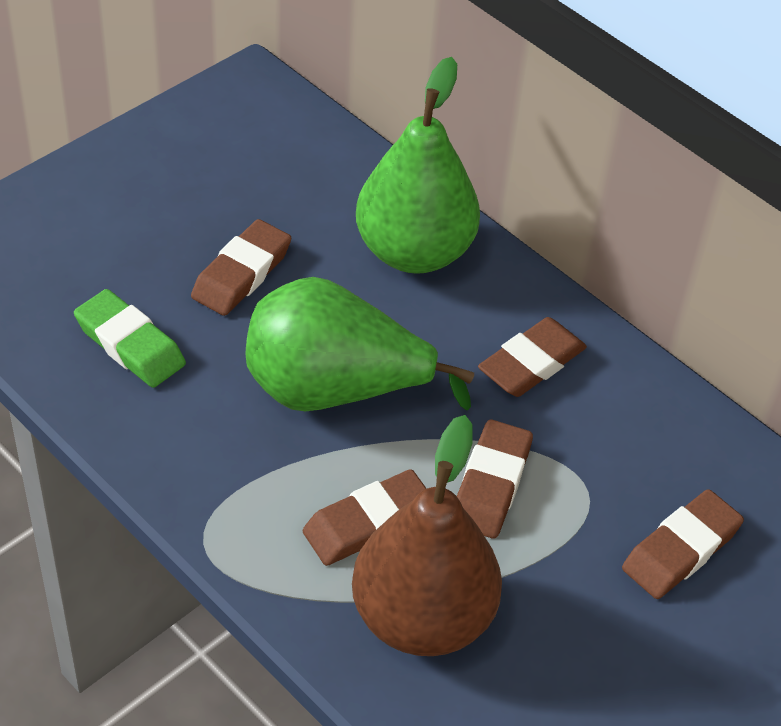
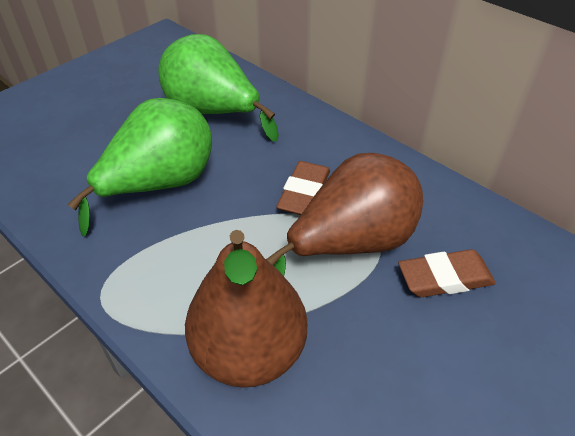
brown eraser: 5 -> 2
brown pear: 1 -> 2
green eraser: 1 -> 0

